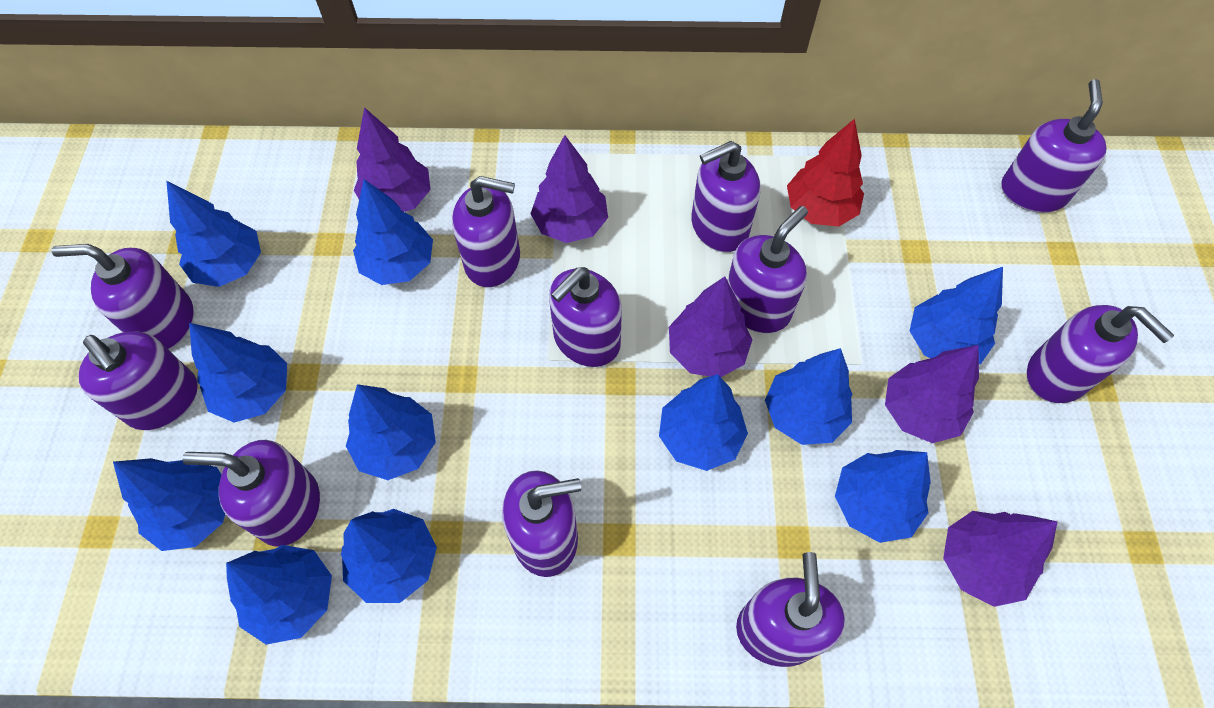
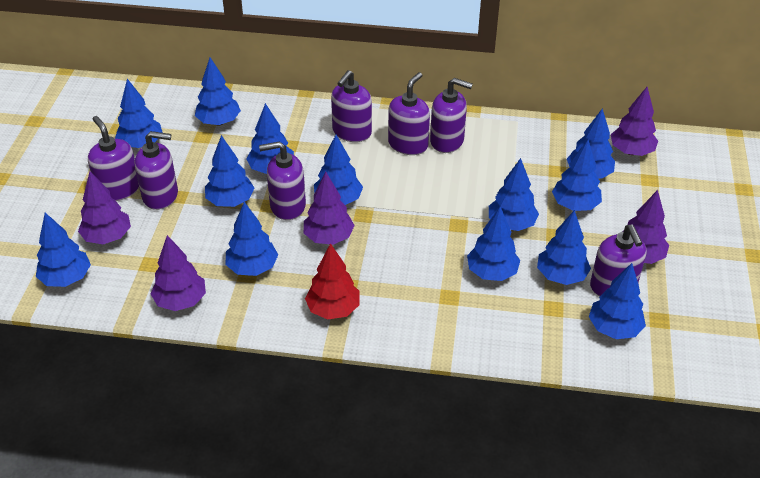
blue tree: 11 -> 13
purple soap dispenser: 11 -> 7

